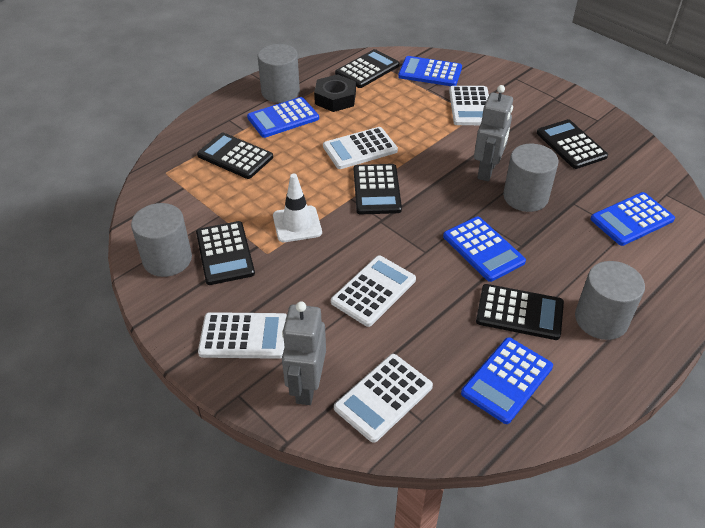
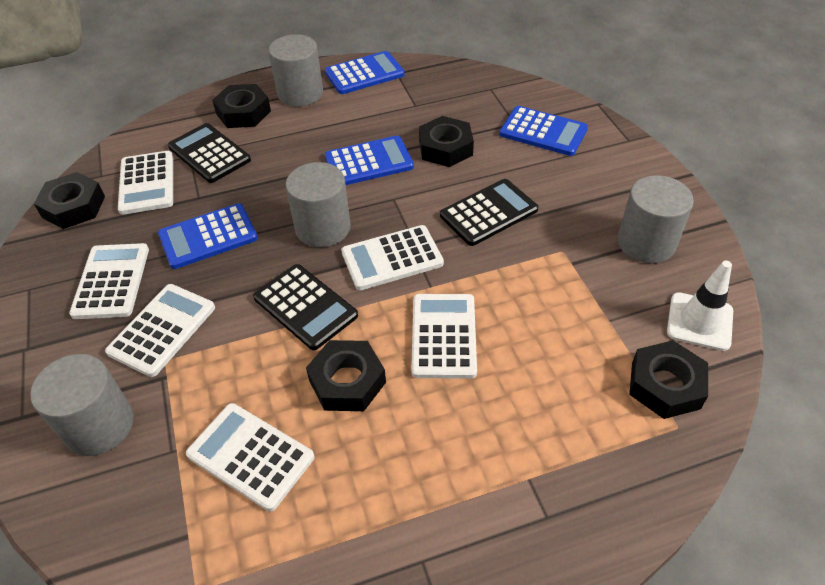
black calculator: 6 -> 3
black nut: 1 -> 5
blue calculator: 5 -> 4
grey robot: 2 -> 0
white calculator: 5 -> 6

